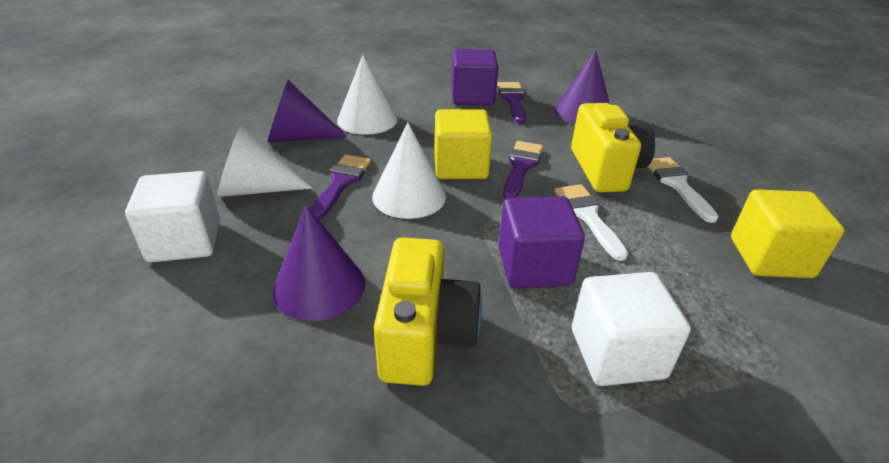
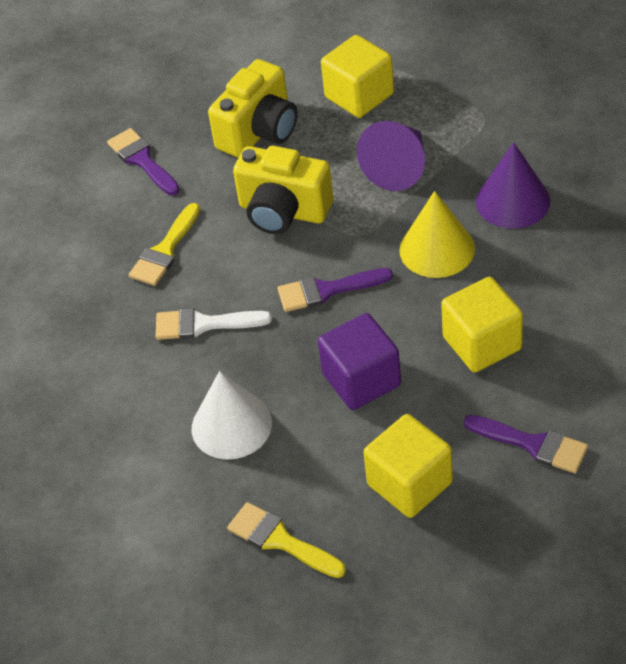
purple cone: 3 -> 2
purple cube: 2 -> 1
white brush: 2 -> 1
white cone: 3 -> 1
white cube: 2 -> 0
yellow brush: 0 -> 2
yellow cone: 0 -> 1
yellow cube: 2 -> 3

